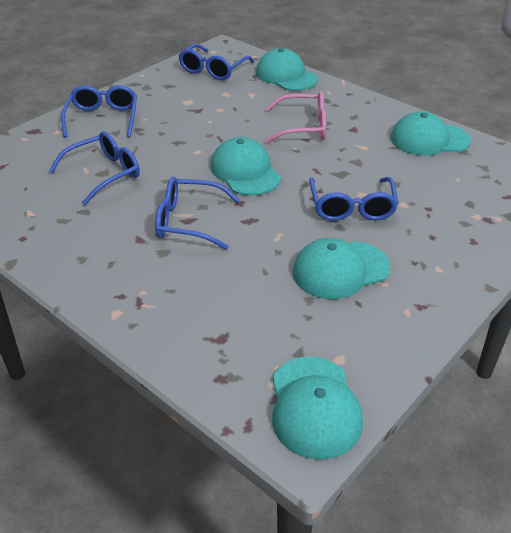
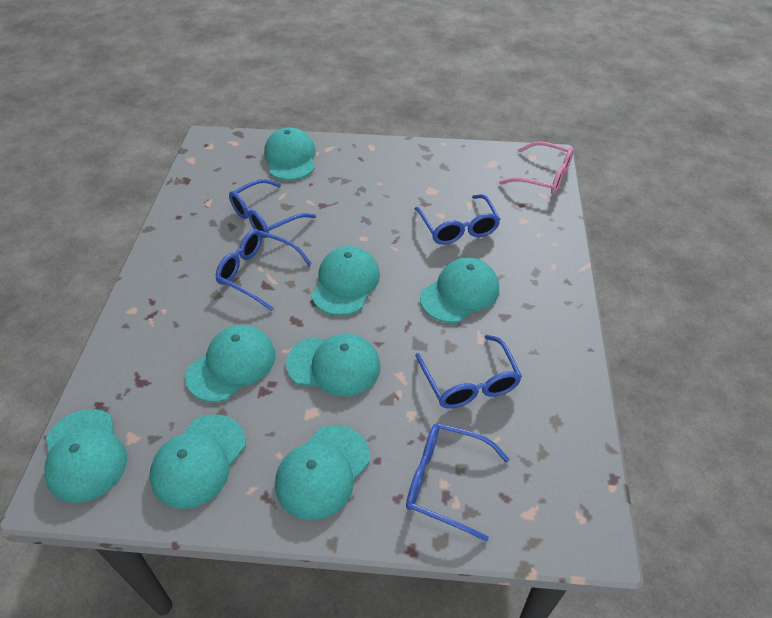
turquoise cap: 5 -> 8

